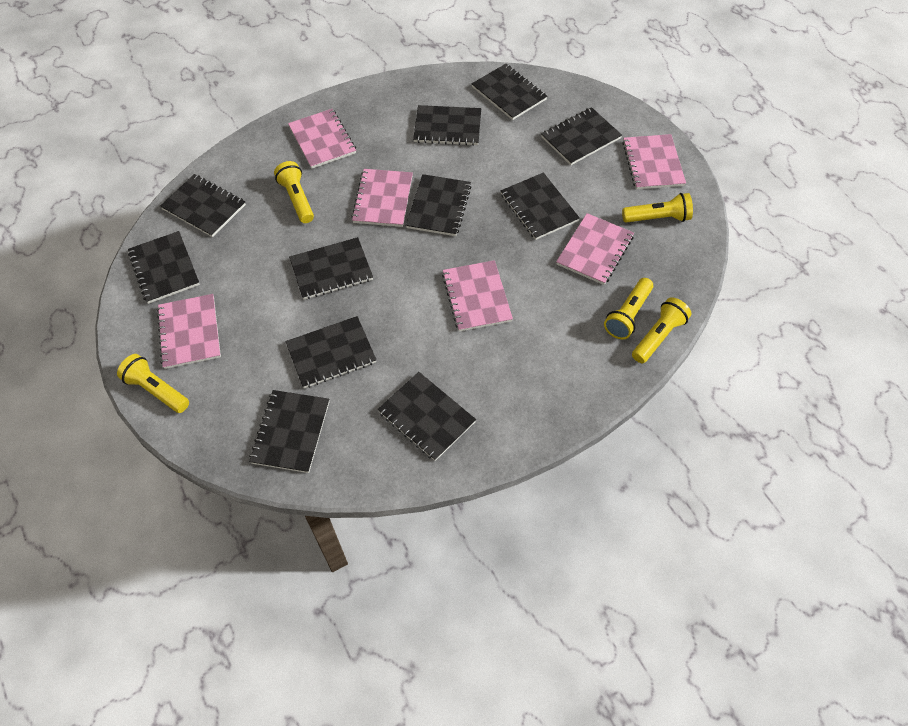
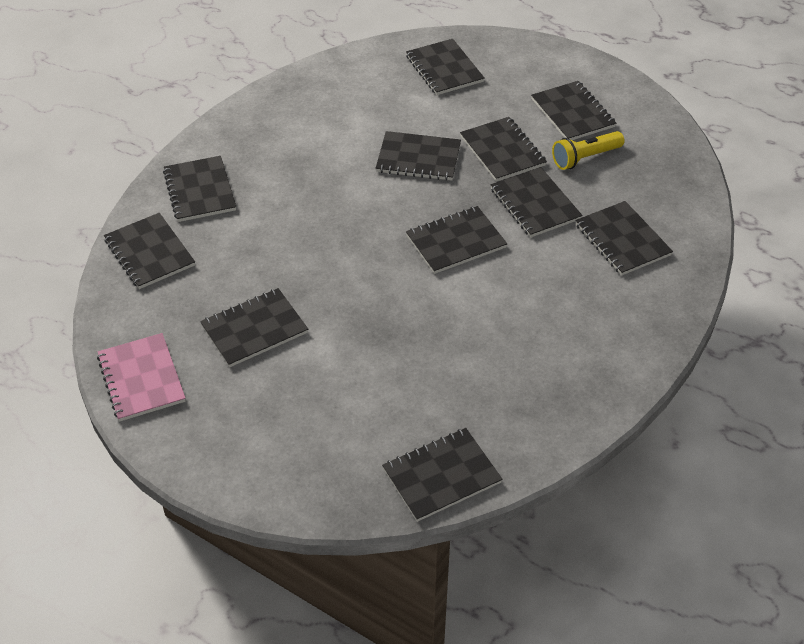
pink notebook: 6 -> 1
yellow flashlight: 5 -> 1

